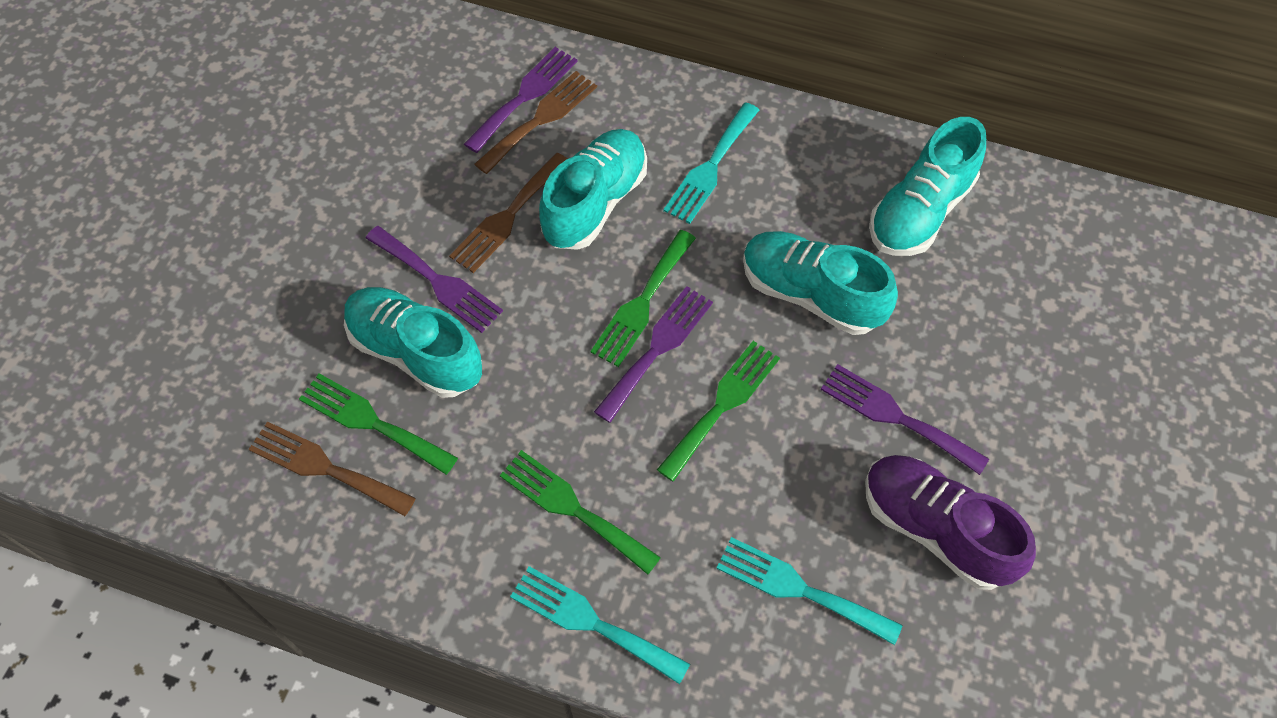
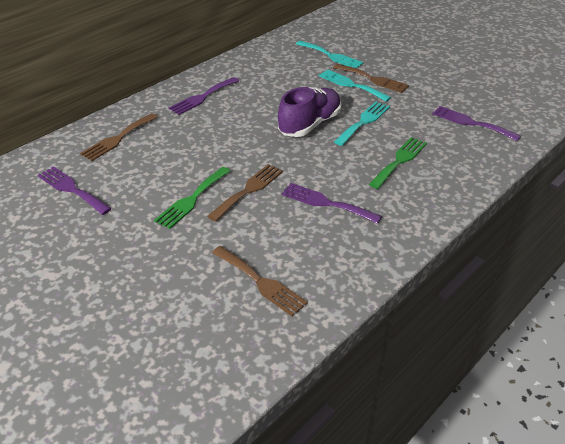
brown fork: 3 -> 4
green fork: 4 -> 2
turquoise shoe: 4 -> 0

